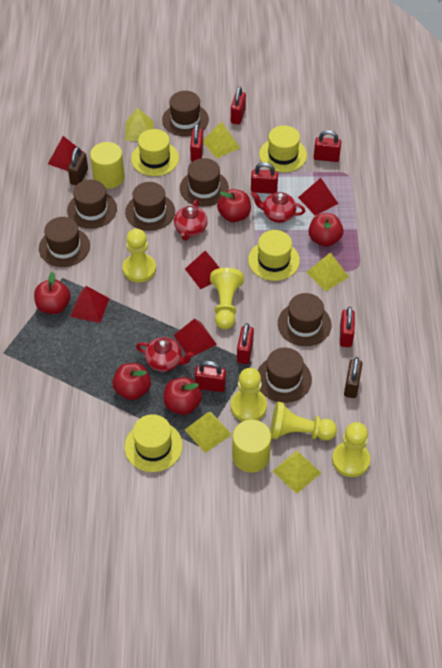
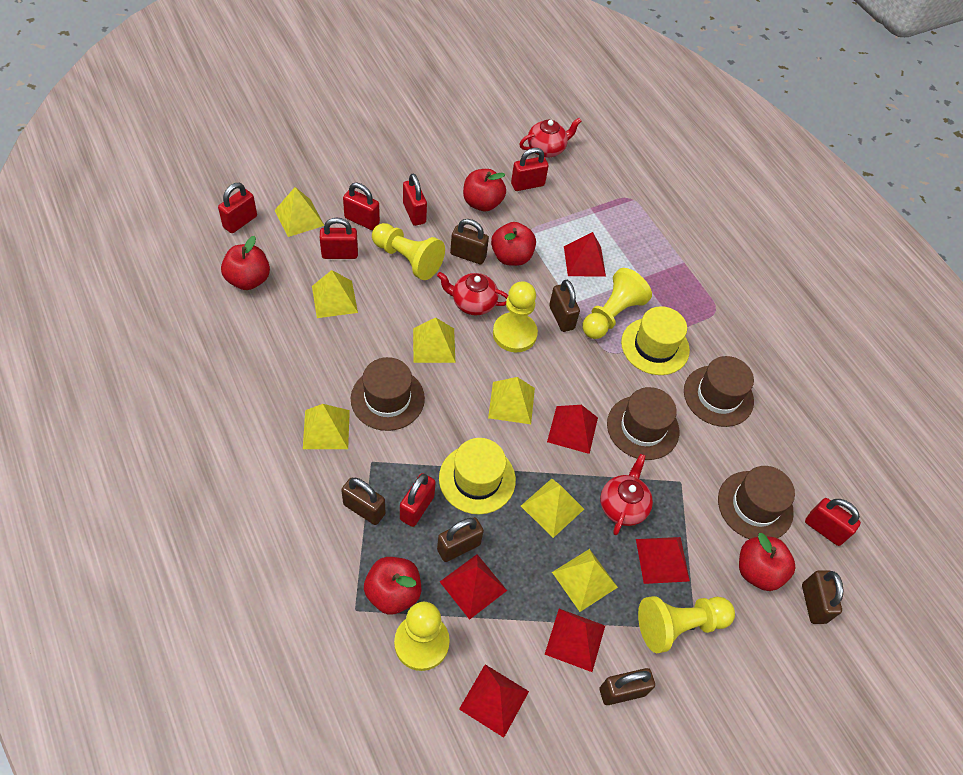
brown hat: 7 -> 4
brown padlock: 2 -> 6
red pyramid: 5 -> 6
yellow cylinder: 2 -> 0
yellow hat: 4 -> 2
yellow pyramid: 5 -> 7

